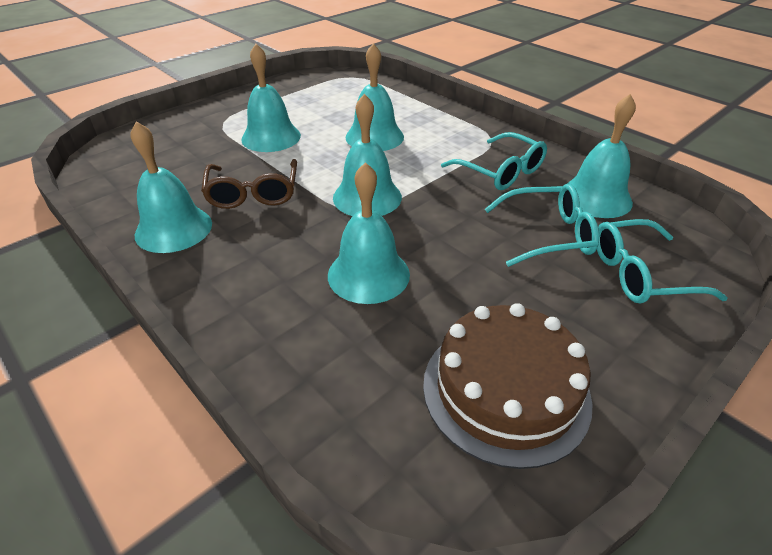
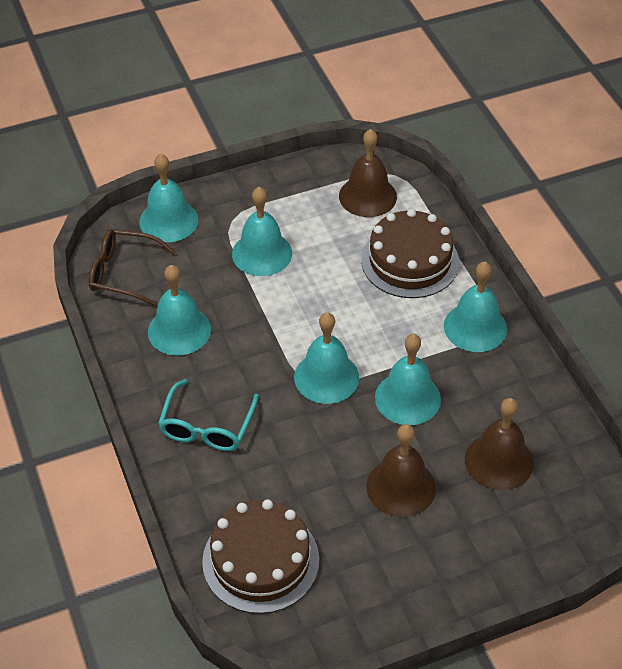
brown bell: 0 -> 3
brown cake: 1 -> 2
turquoise glasses: 3 -> 1

